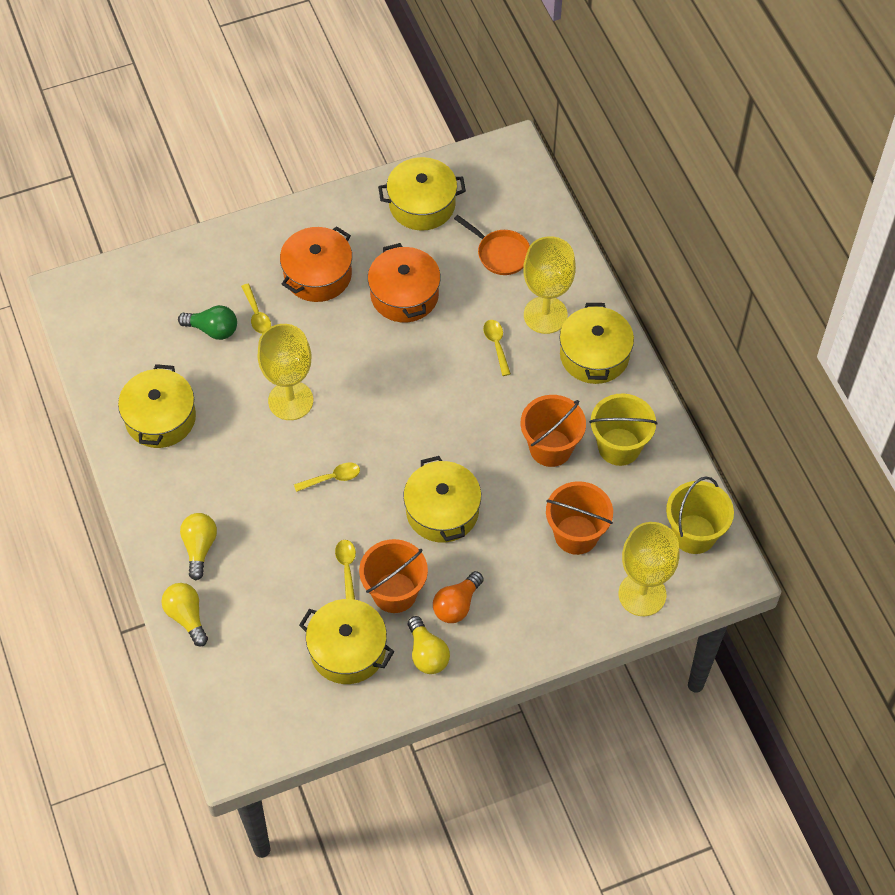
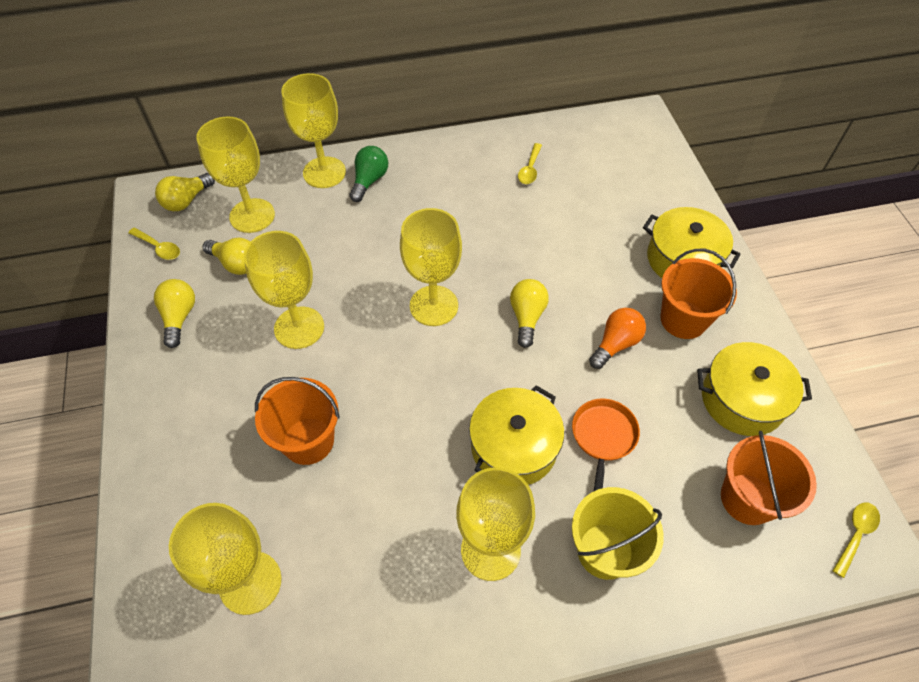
orange pot: 2 -> 0
yellow bucket: 2 -> 1
yellow goblet: 3 -> 6
yellow light bulb: 3 -> 4
yellow pot: 5 -> 3
yellow spoon: 4 -> 3

